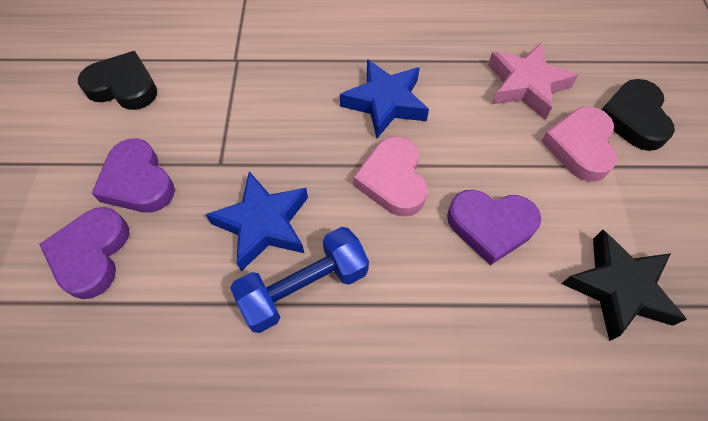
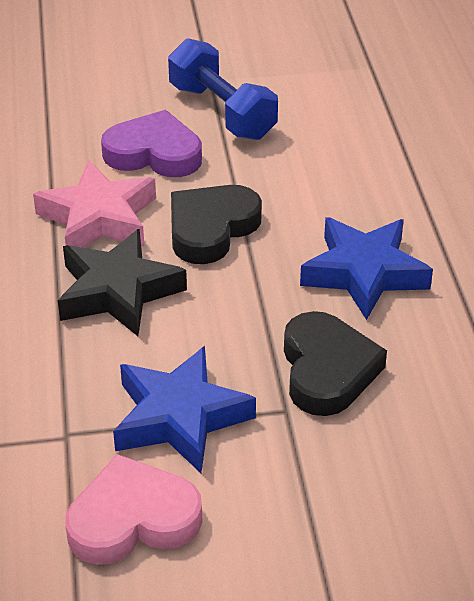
pink heart: 2 -> 1
purple heart: 3 -> 1

